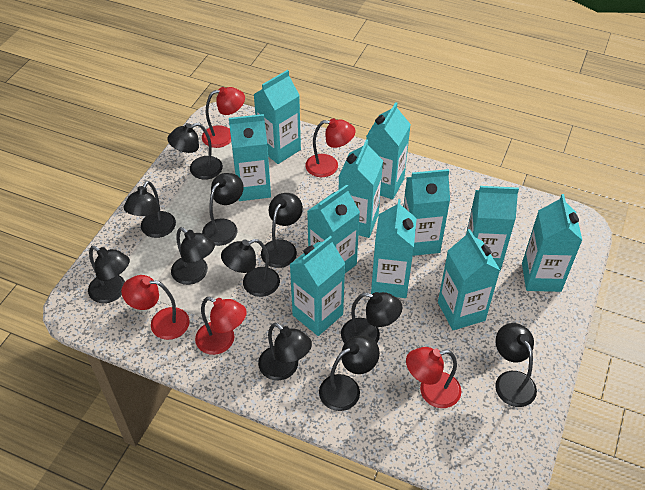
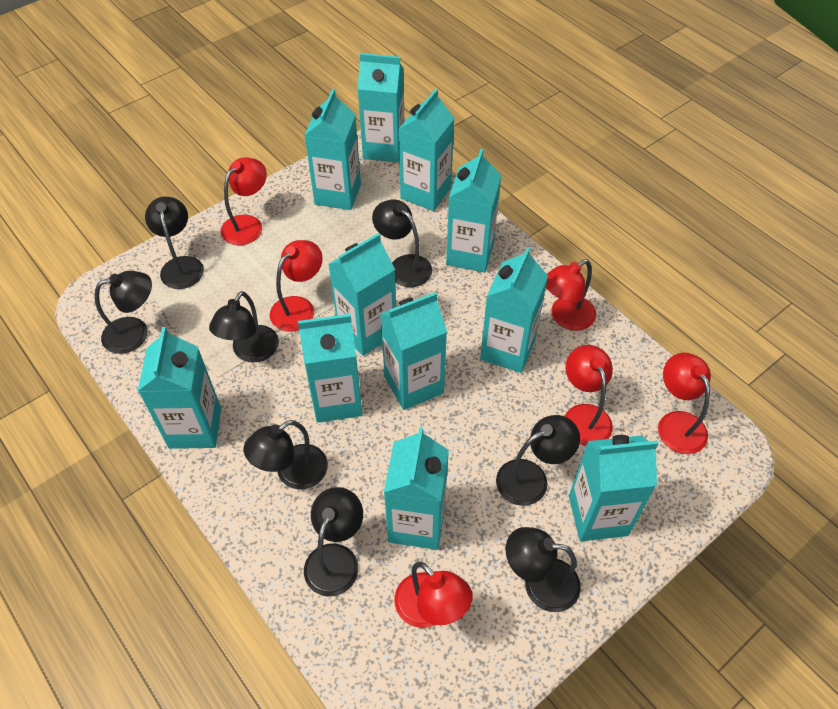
black lamp: 11 -> 8
red lamp: 5 -> 6

